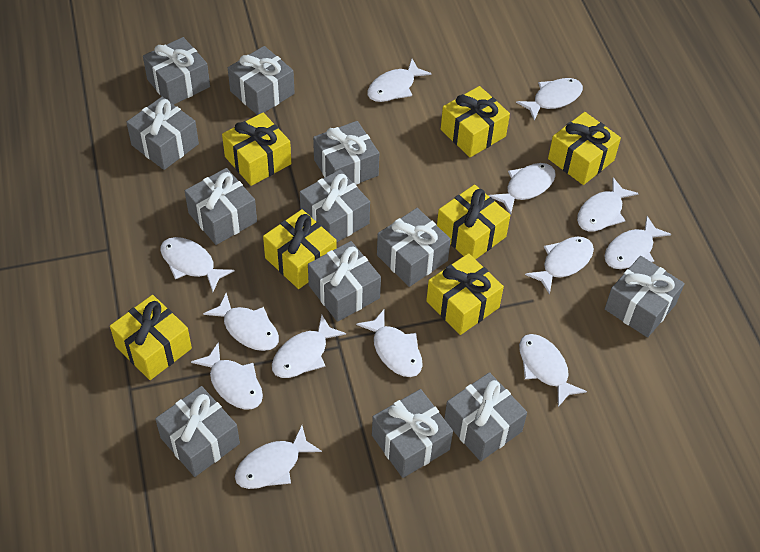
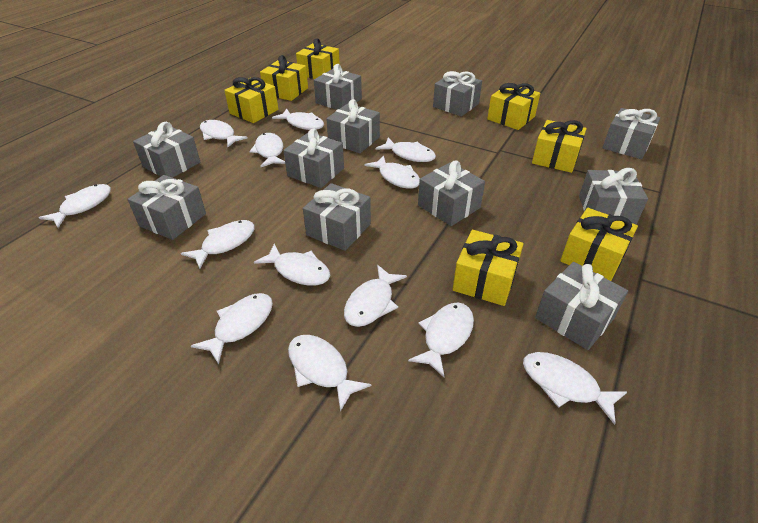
grey gift: 12 -> 11

